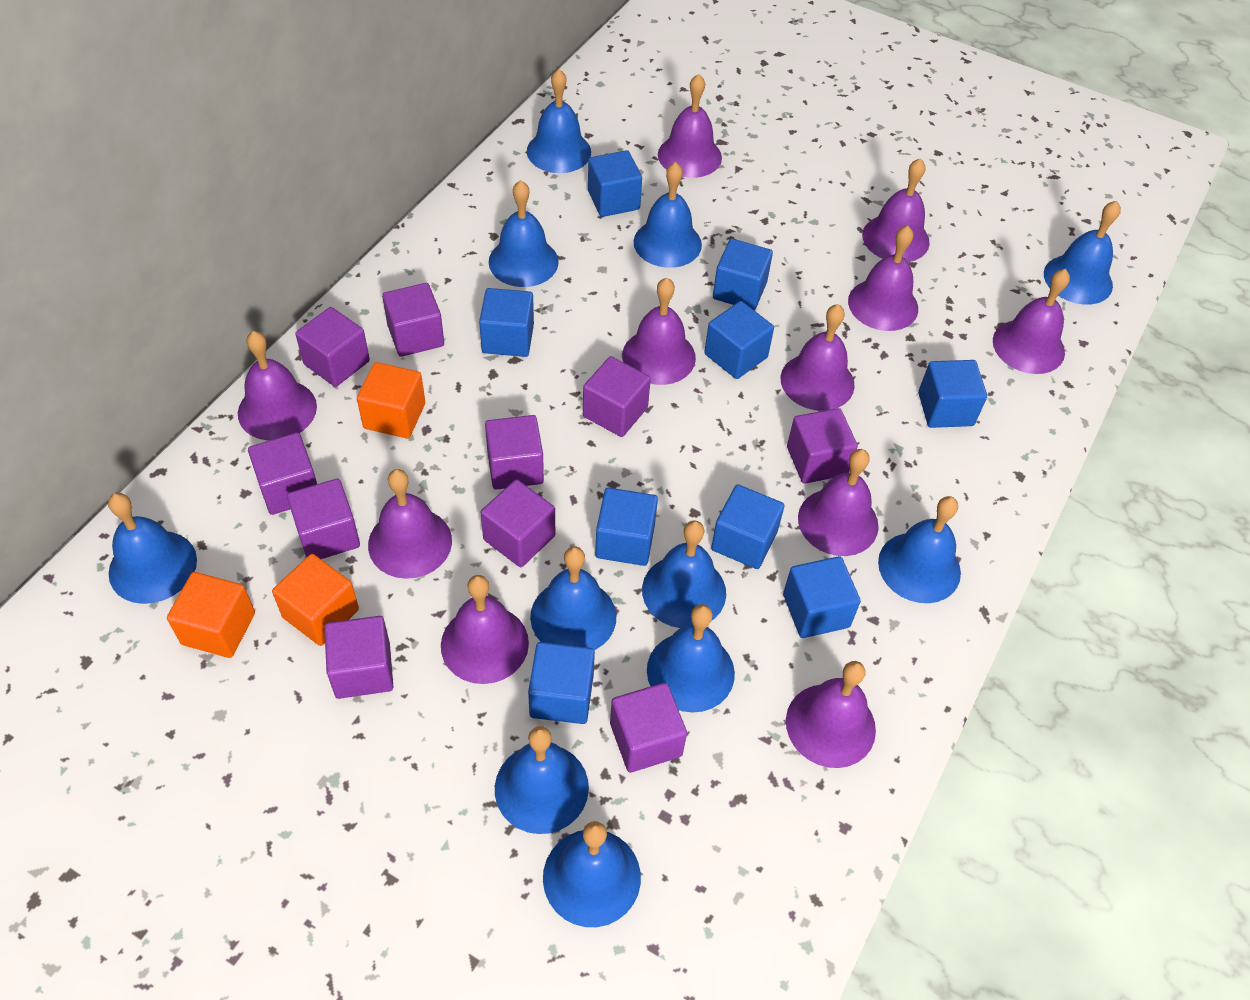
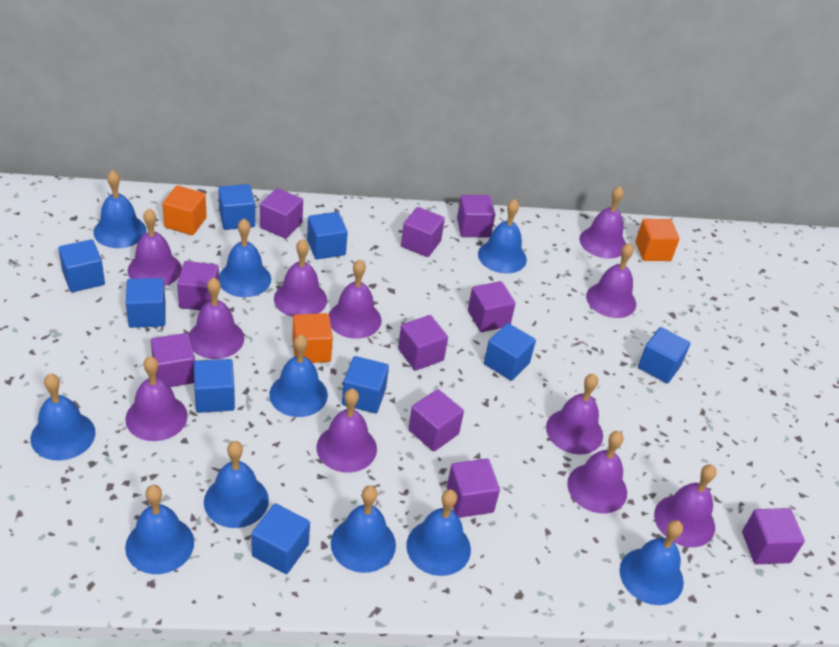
blue bell: 11 -> 10

